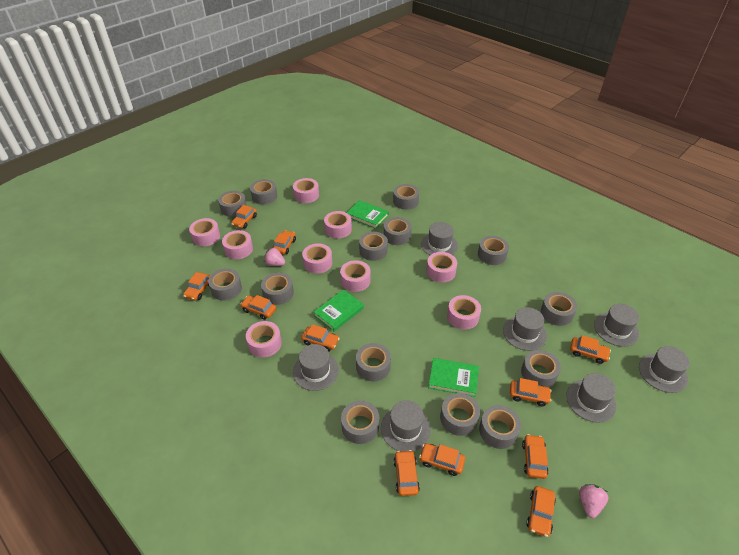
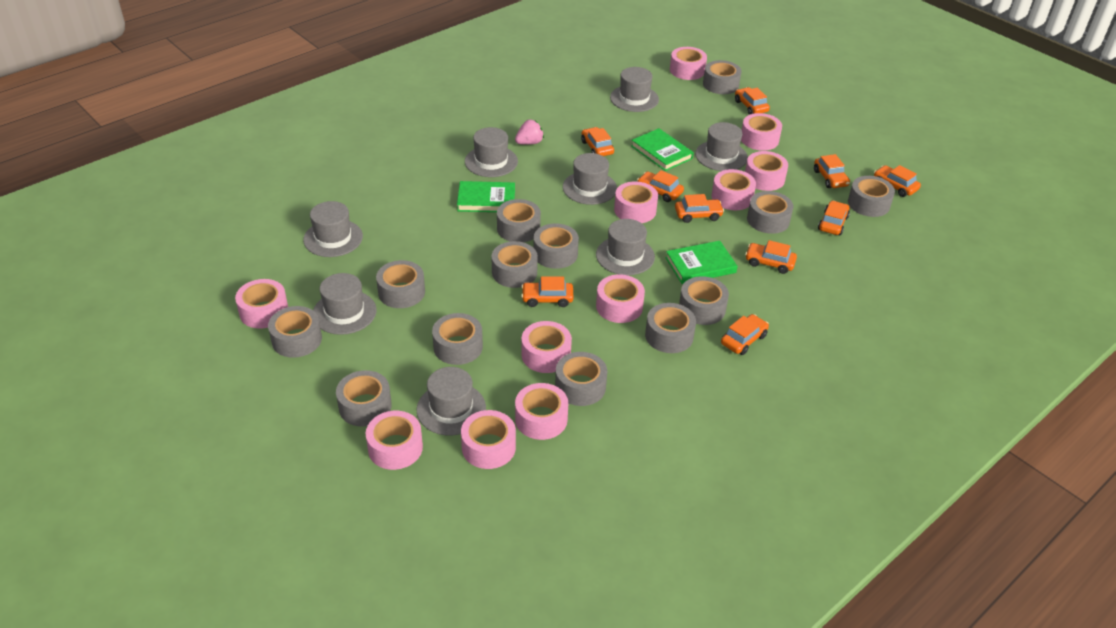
grey hat: 7 -> 8
grey tape: 14 -> 13
orange car: 11 -> 10
pink strawberry: 2 -> 1
pink tape: 9 -> 11

